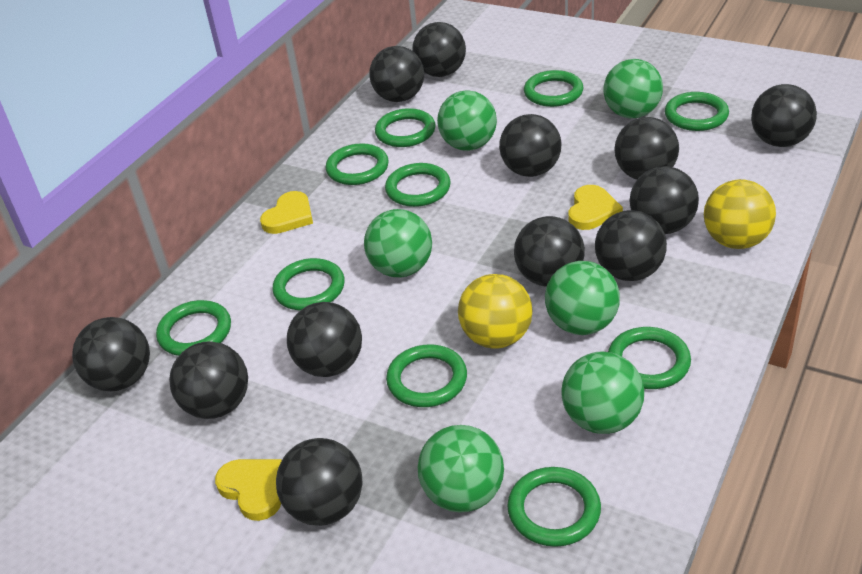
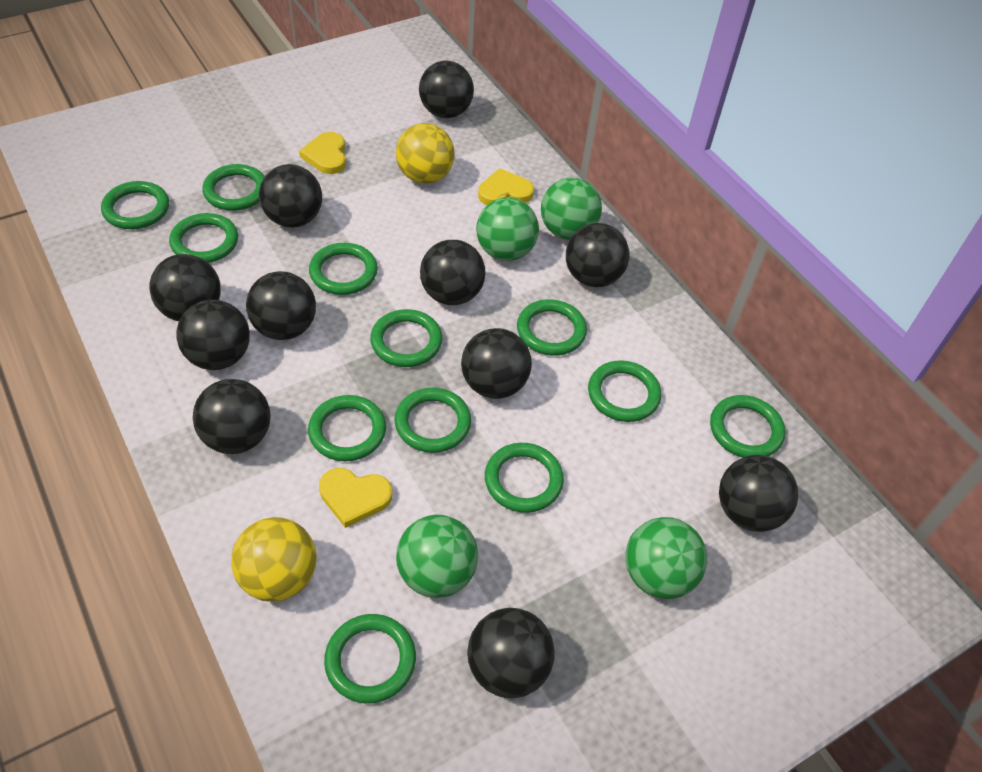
black ball: 12 -> 11
green ball: 6 -> 4
green ring: 10 -> 12

